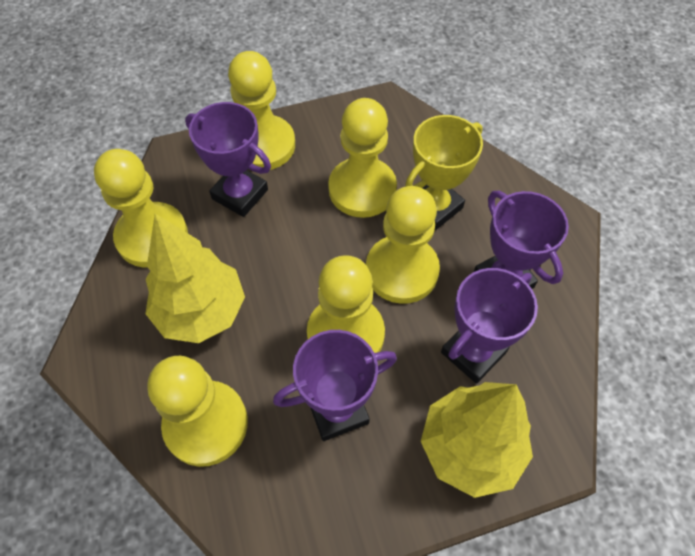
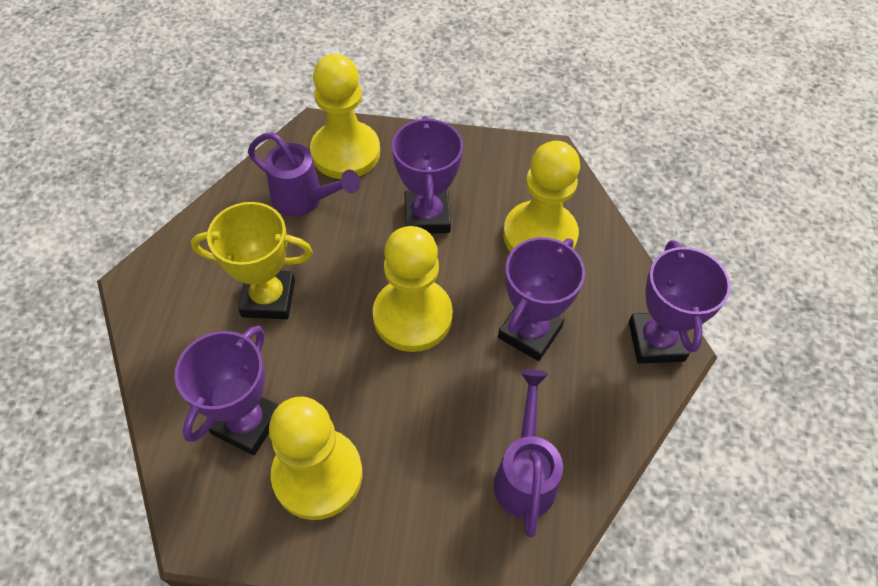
purple watering can: 0 -> 2
yellow pawn: 6 -> 4
yellow tree: 2 -> 0

